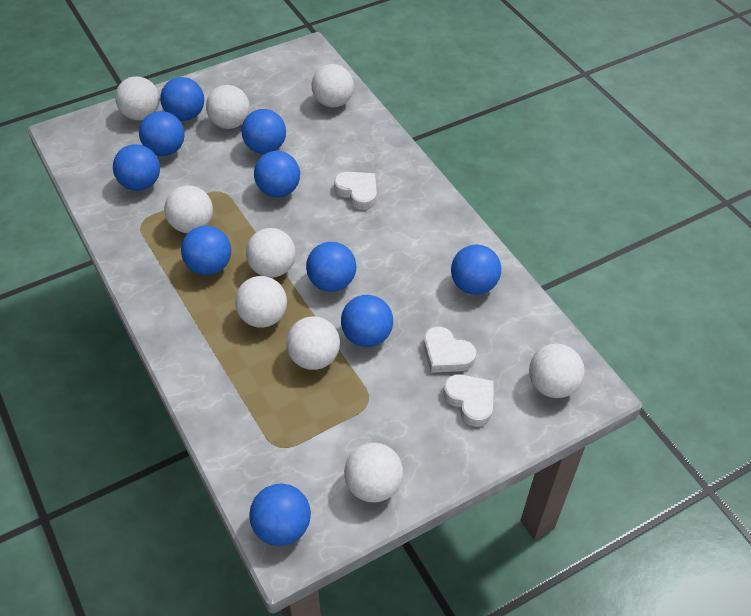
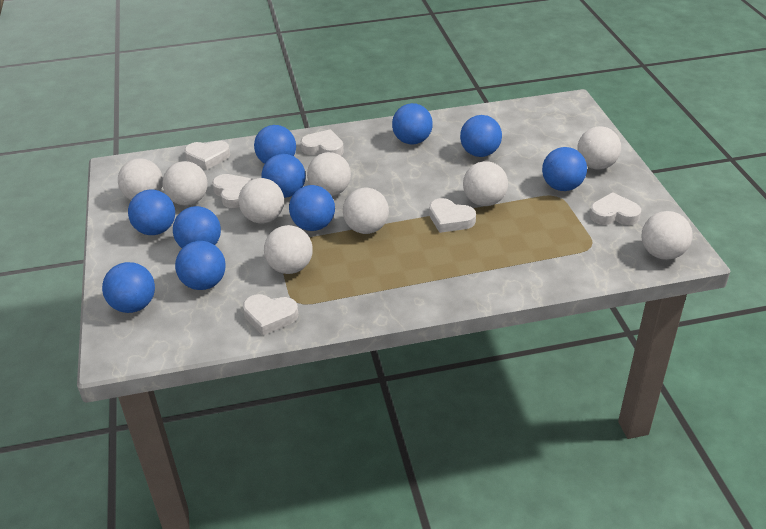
white heart: 3 -> 6

